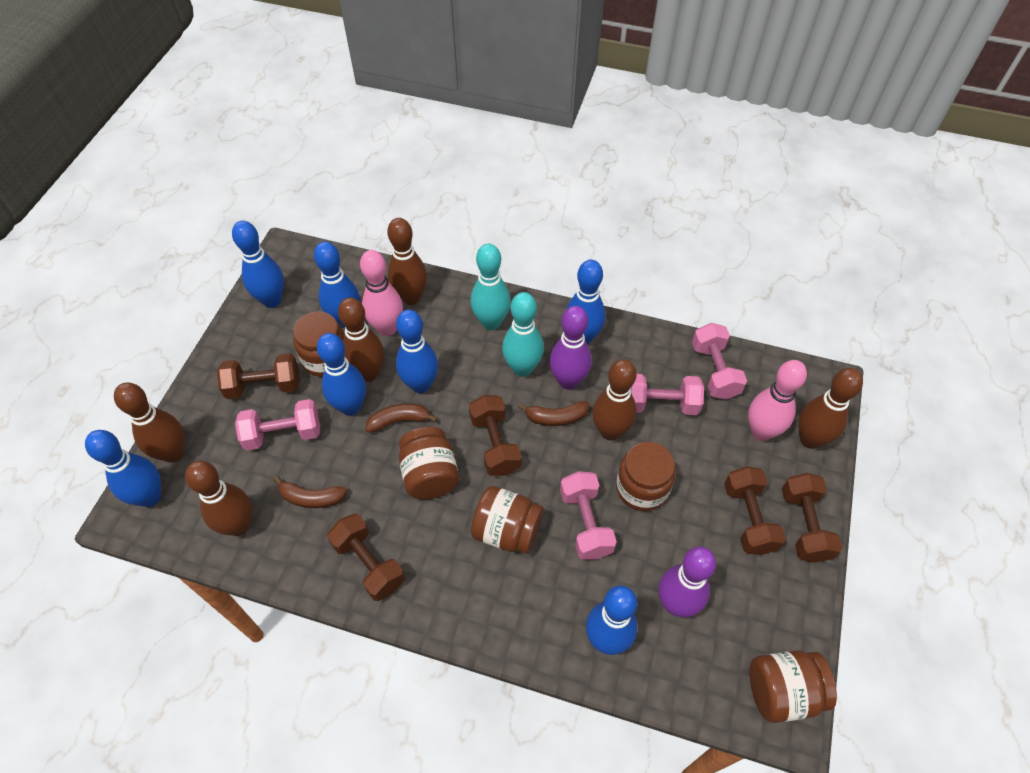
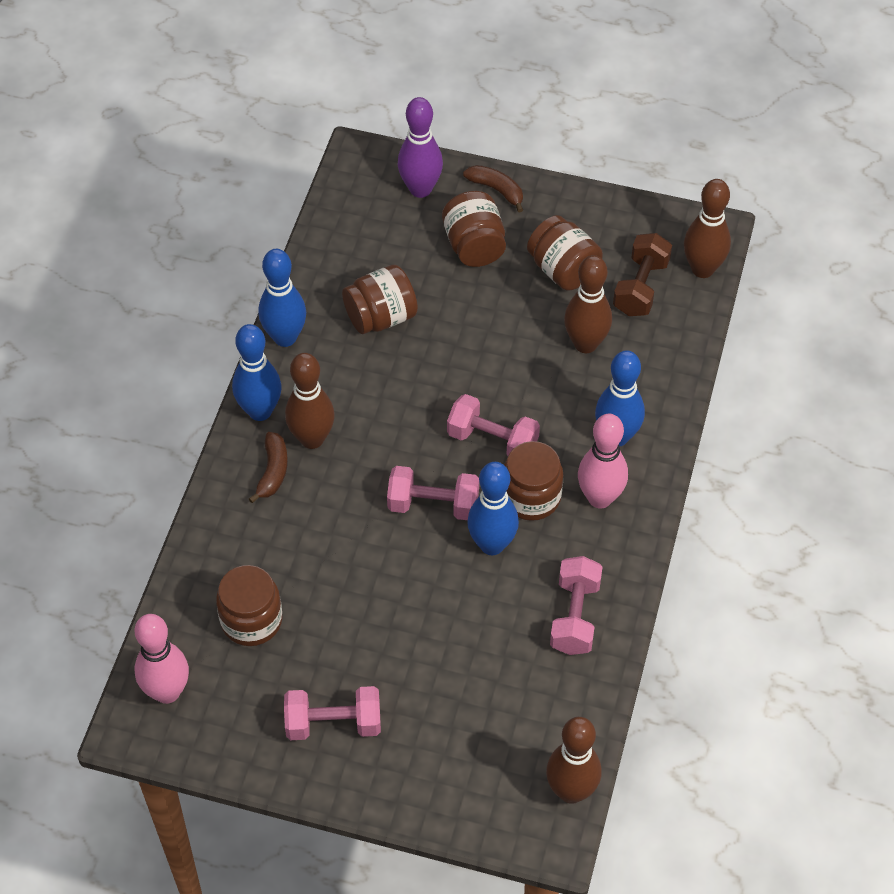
blue bowling pin: 7 -> 4
brown banana: 3 -> 2
brown bowling pin: 6 -> 4
brown dumbbell: 5 -> 1
purple bowling pin: 2 -> 1
turquoise bowling pin: 2 -> 0

